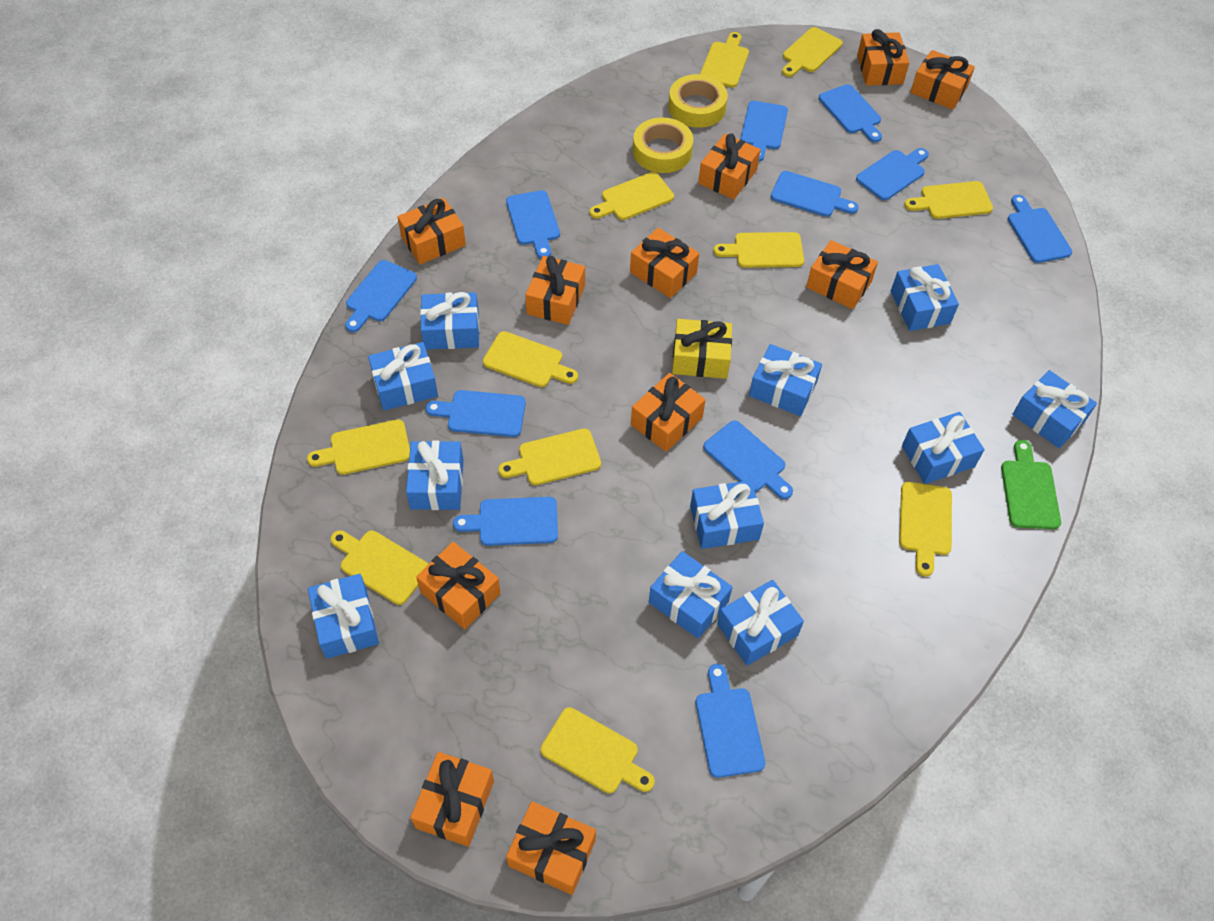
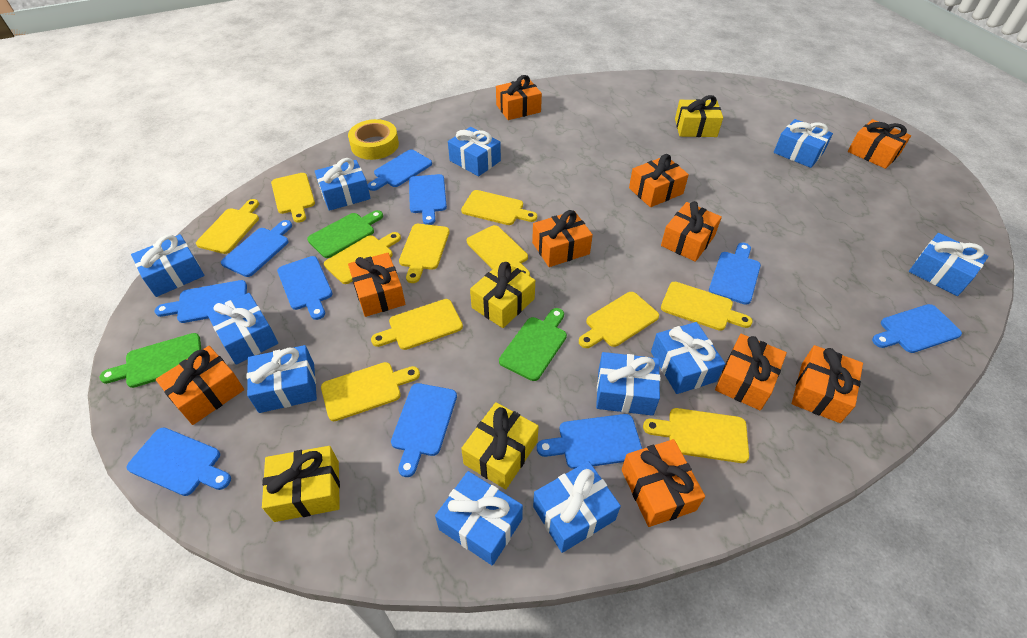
blue cutting board: 11 -> 10
green cutting board: 1 -> 3
orange gift: 11 -> 10
yellow gift: 1 -> 4
yellow tape: 2 -> 1

